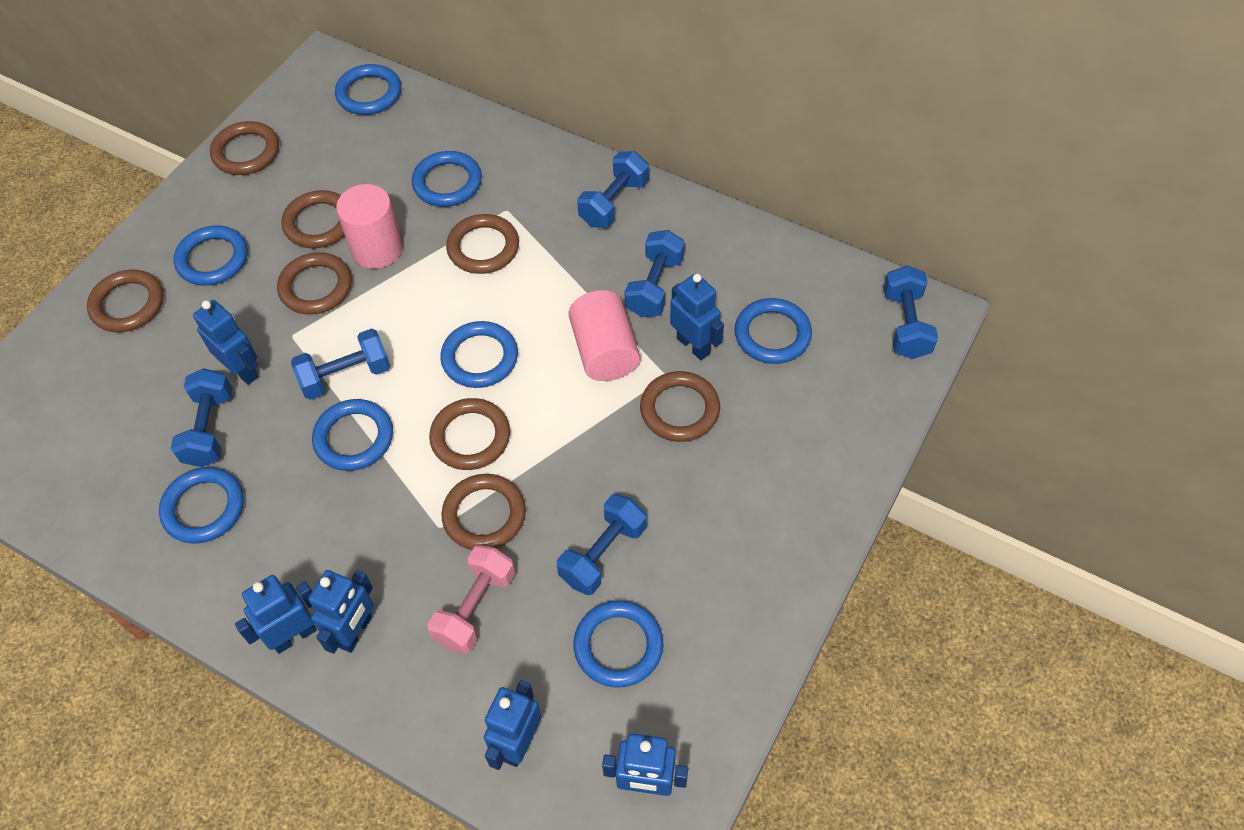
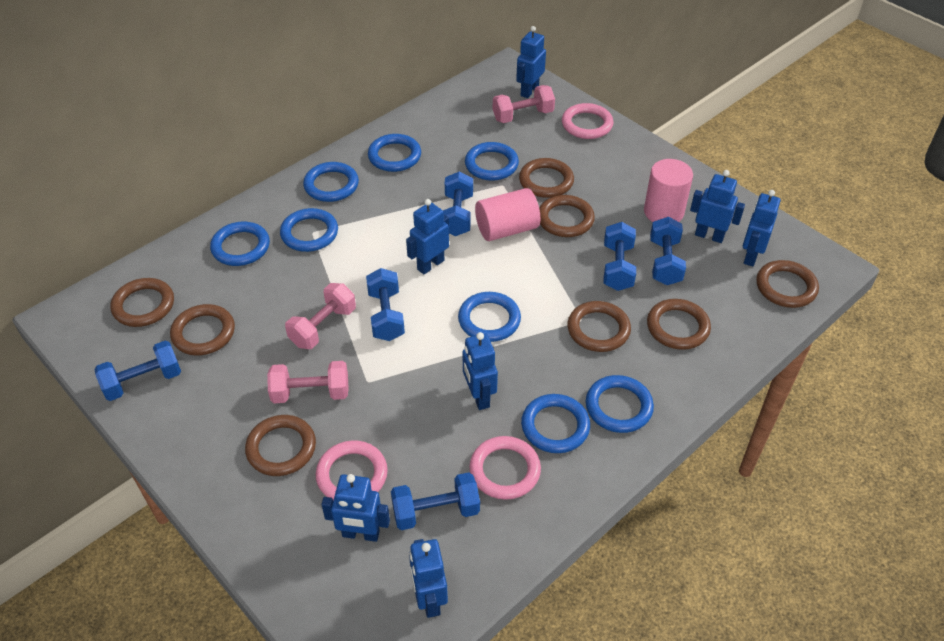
blue robot: 6 -> 7
pink dumbbell: 1 -> 3
pink ring: 0 -> 3

